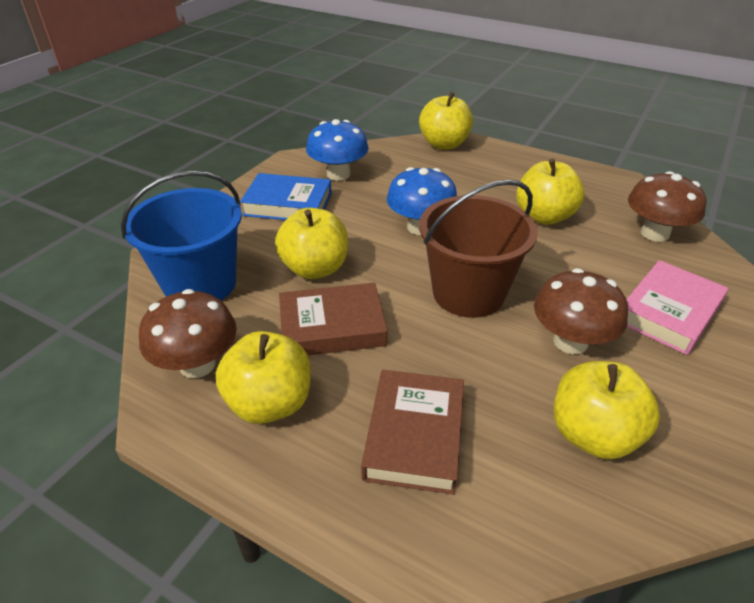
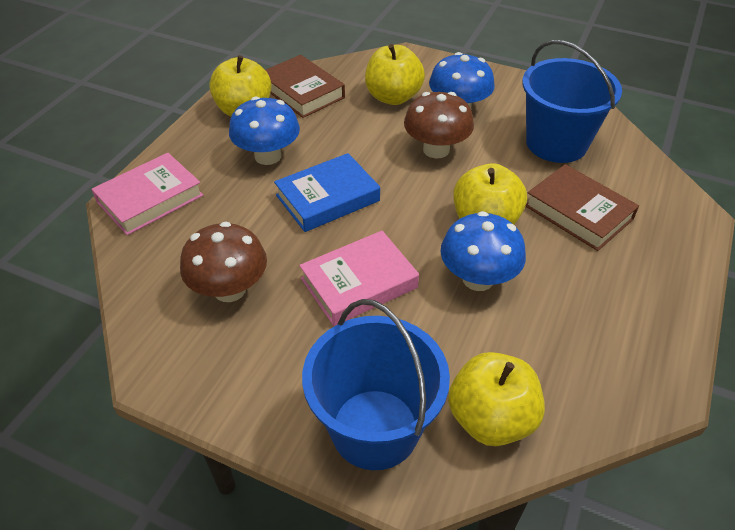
blue bucket: 1 -> 2
blue mushroom: 2 -> 3
brown bucket: 1 -> 0
brown mushroom: 3 -> 2
pink book: 1 -> 2
yellow apple: 5 -> 4

